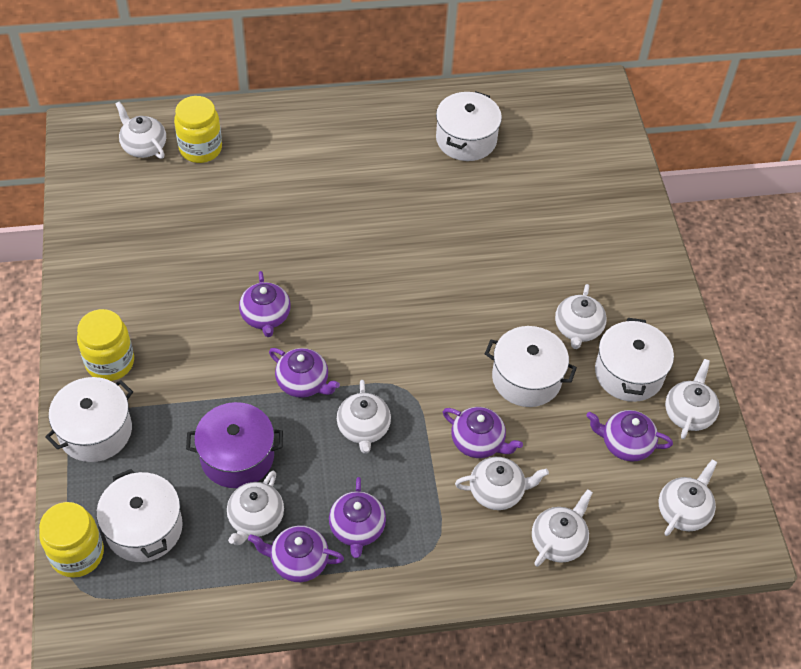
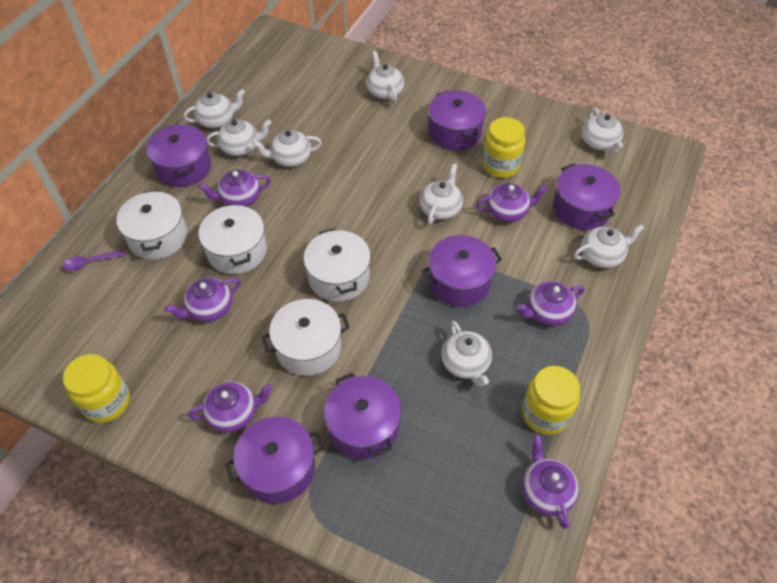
purple pot: 1 -> 6
purple spoon: 0 -> 1
white pot: 5 -> 4

